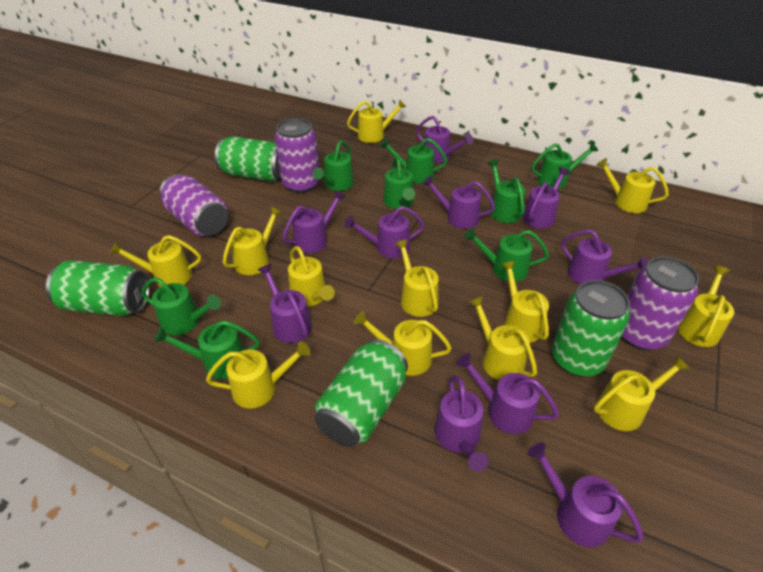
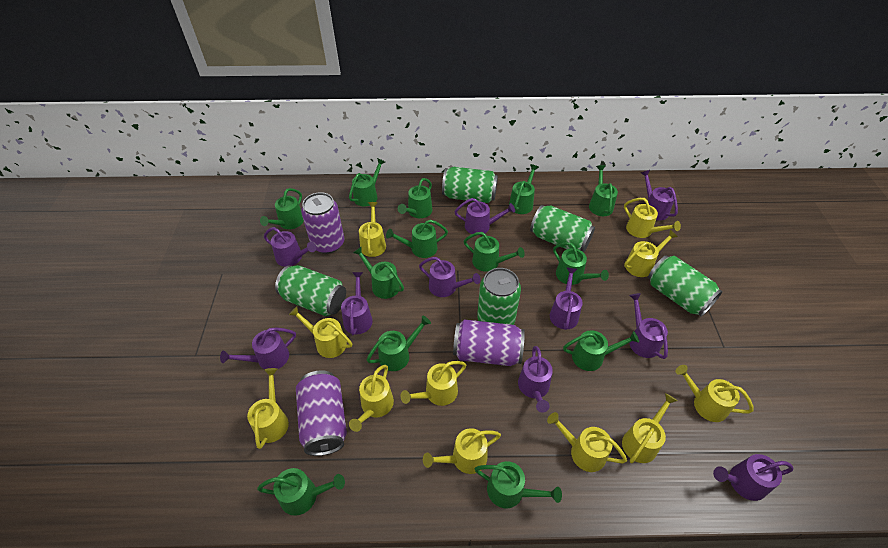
green can: 4 -> 5
green watering can: 8 -> 13
yellow watering can: 12 -> 11

